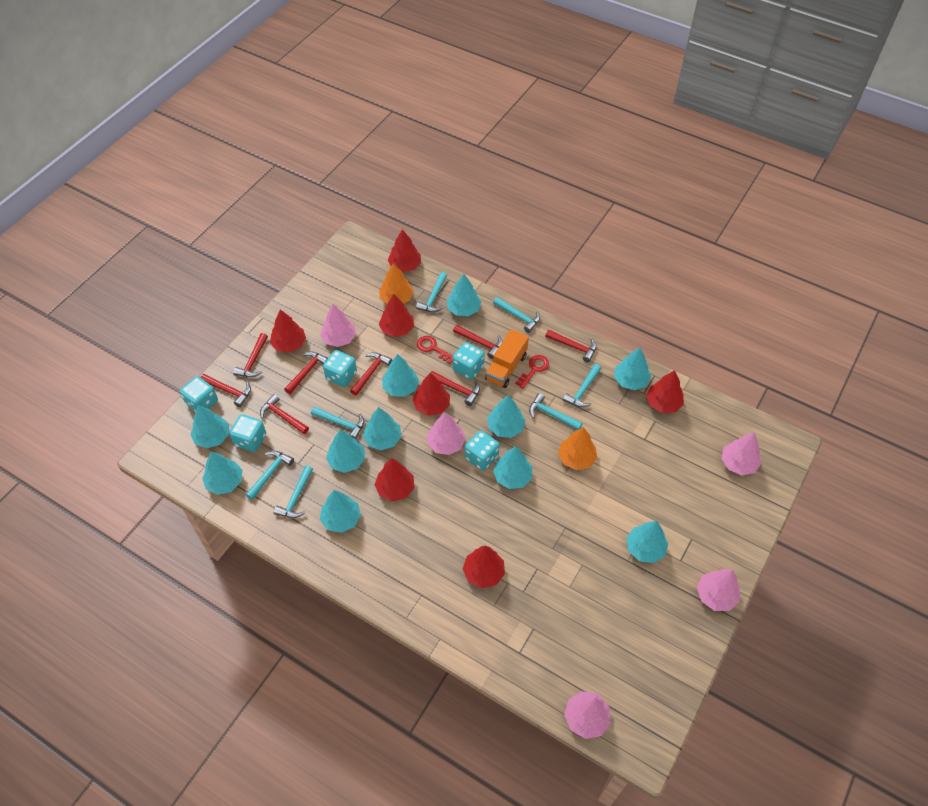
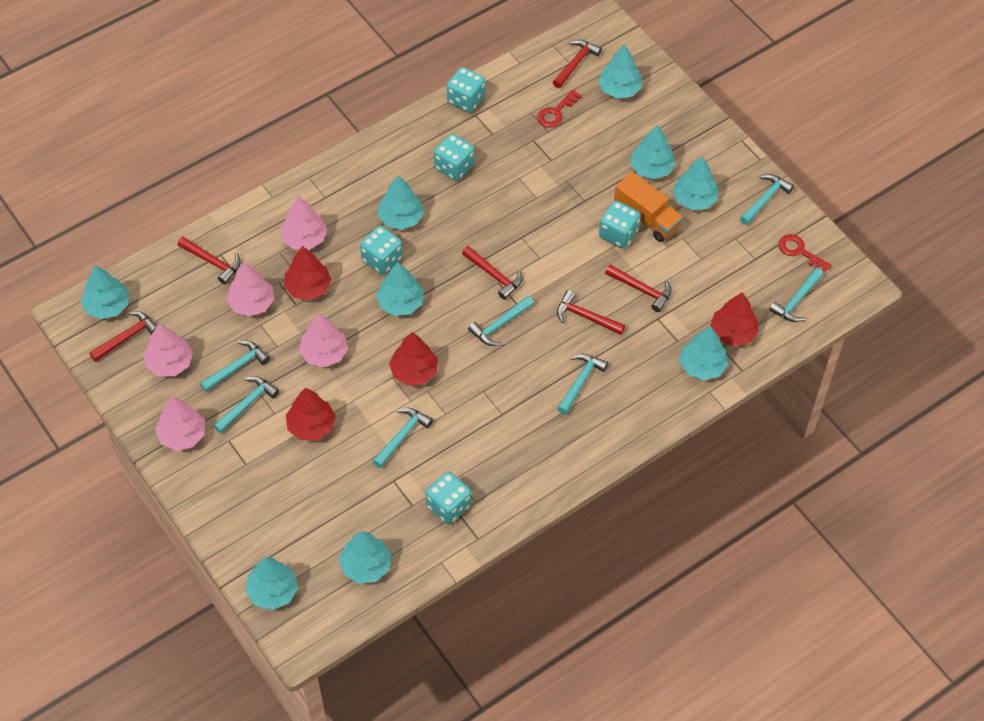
orange tree: 2 -> 0
red hammer: 8 -> 6
red tree: 7 -> 4
turquoise tree: 11 -> 9

